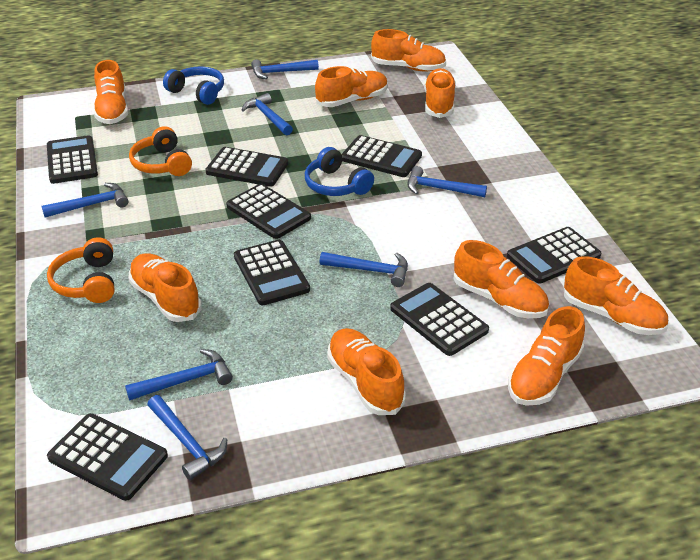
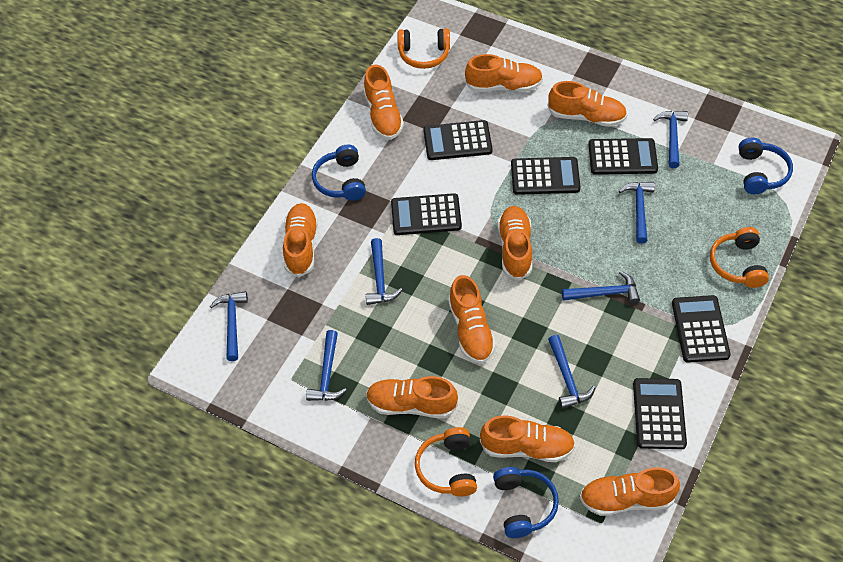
black calculator: 8 -> 6
blue headphones: 2 -> 3
orange headphones: 2 -> 3

